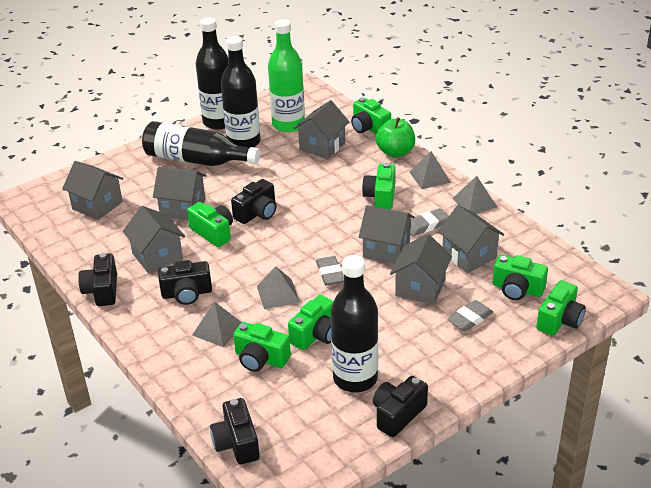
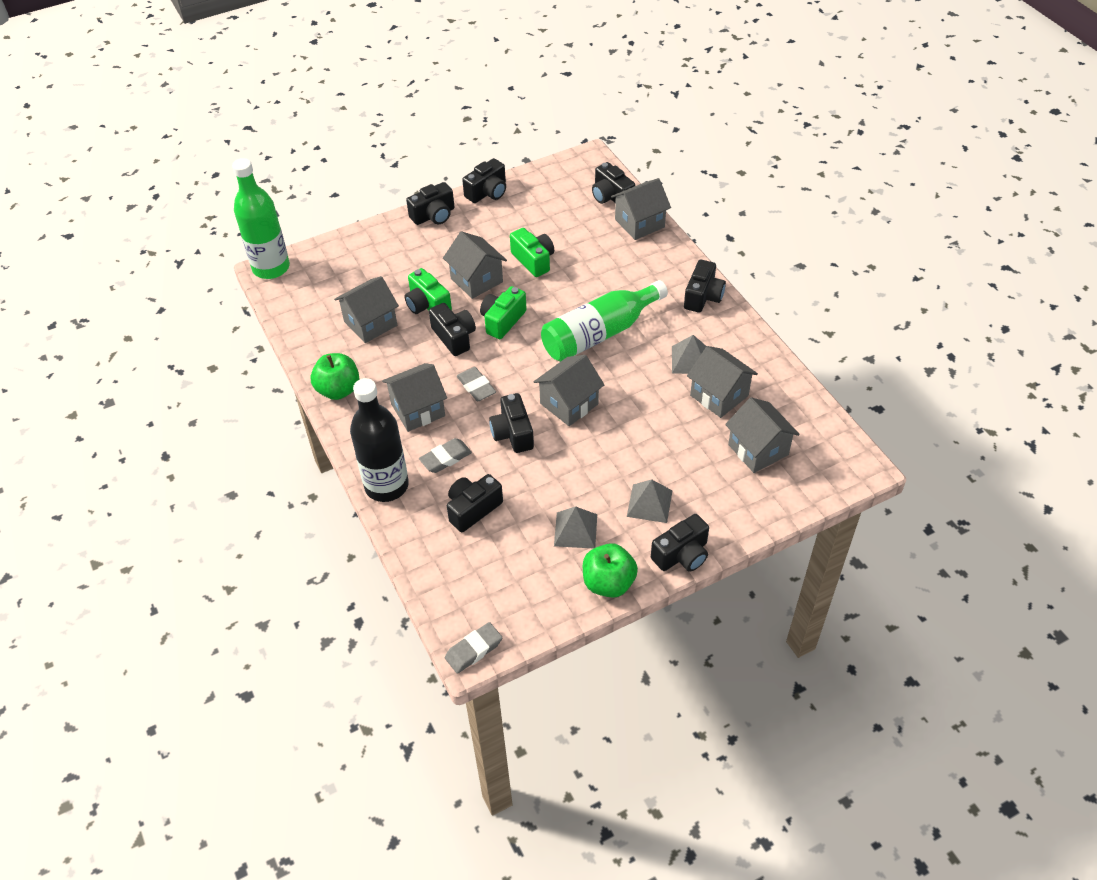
black bottle: 4 -> 1
black camera: 5 -> 8
green apple: 1 -> 2
green bottle: 1 -> 2
green camera: 7 -> 3
grey pyramid: 4 -> 3

